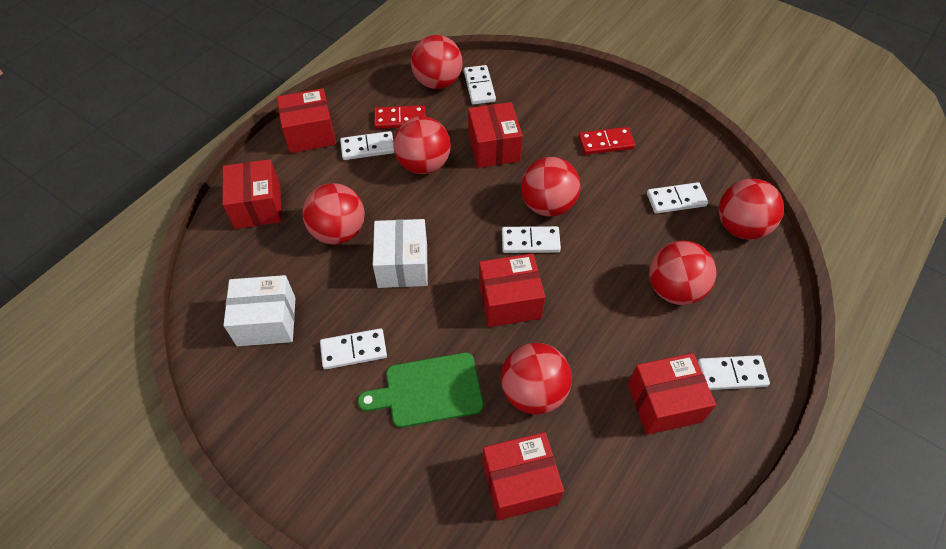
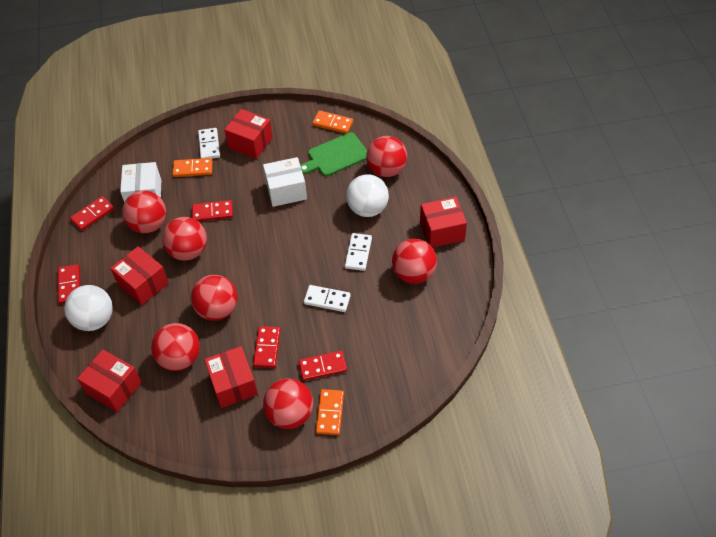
orange domino: 0 -> 3
red box: 6 -> 5
red domino: 2 -> 5
white ball: 0 -> 2
white domino: 6 -> 3

